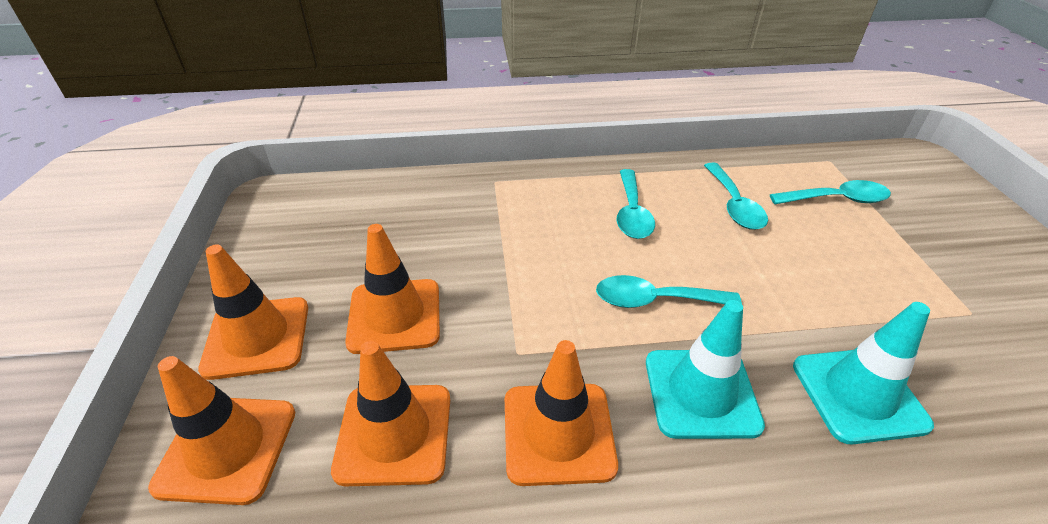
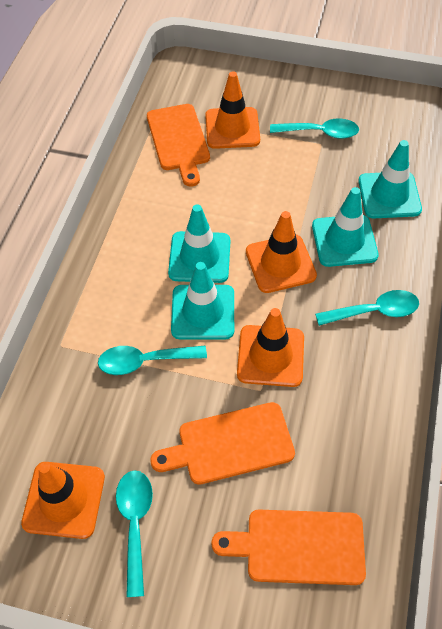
orange cutting board: 0 -> 3
orange traffic cone: 5 -> 4
turquoise traffic cone: 2 -> 4

